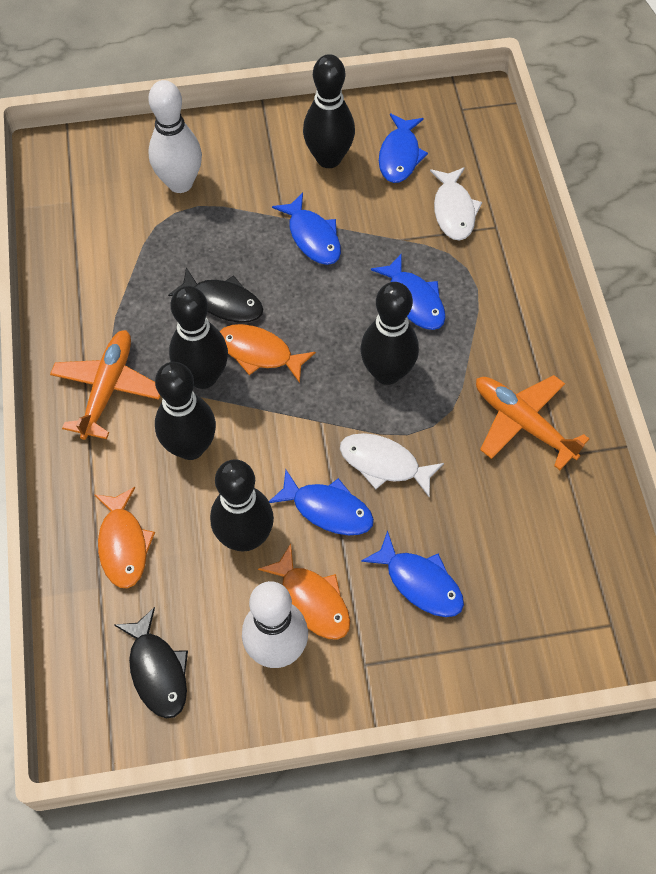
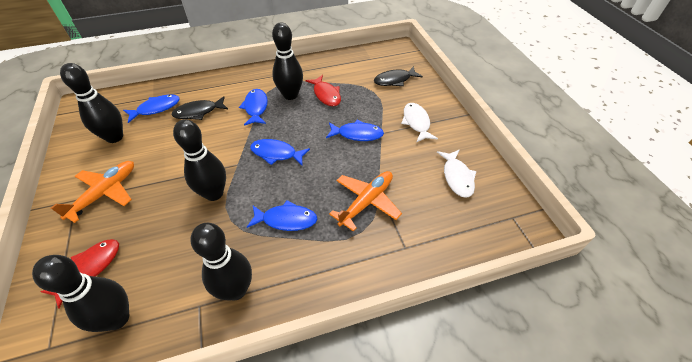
orange fish: 3 -> 0
red fish: 0 -> 2
white bowling pin: 2 -> 0

